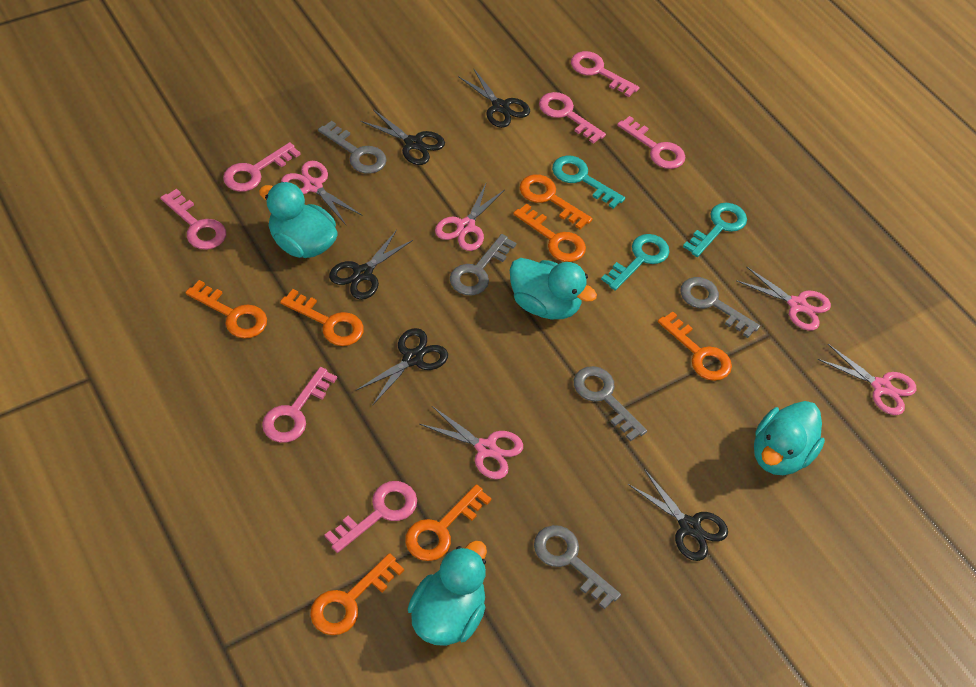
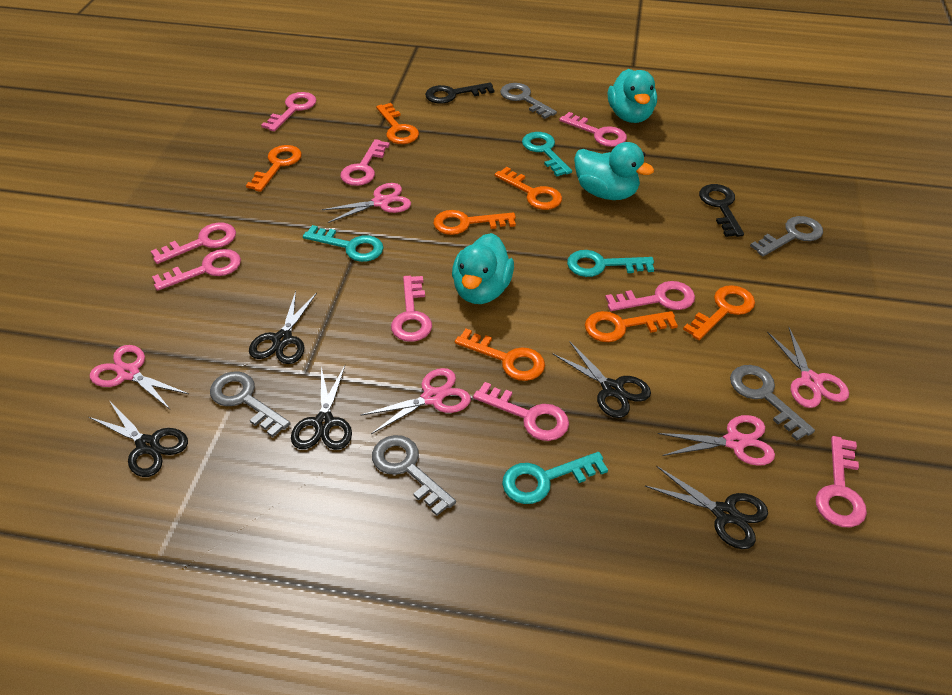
black key: 0 -> 2
pink key: 7 -> 9
turquoise duck: 4 -> 3
turquoise key: 3 -> 4

